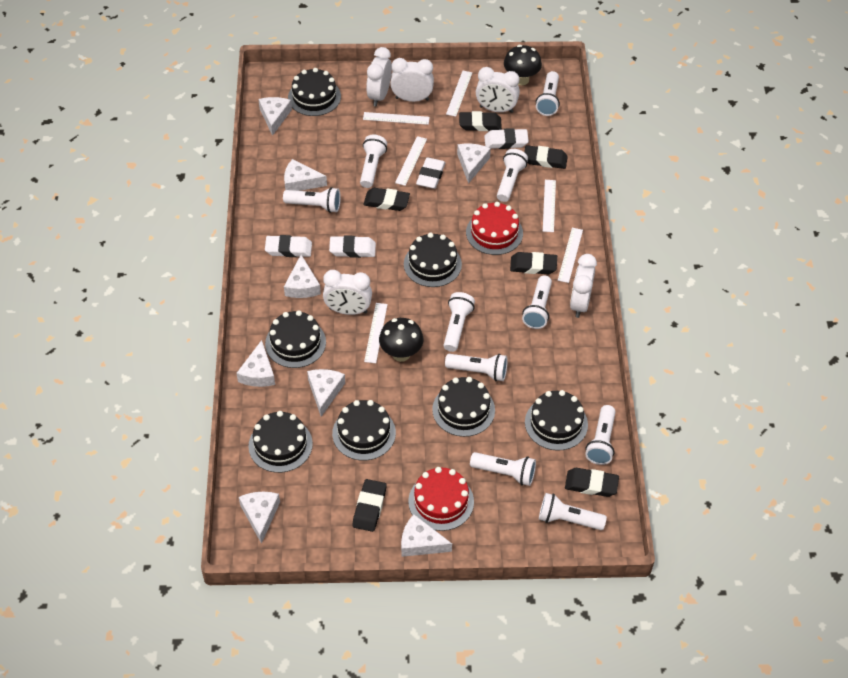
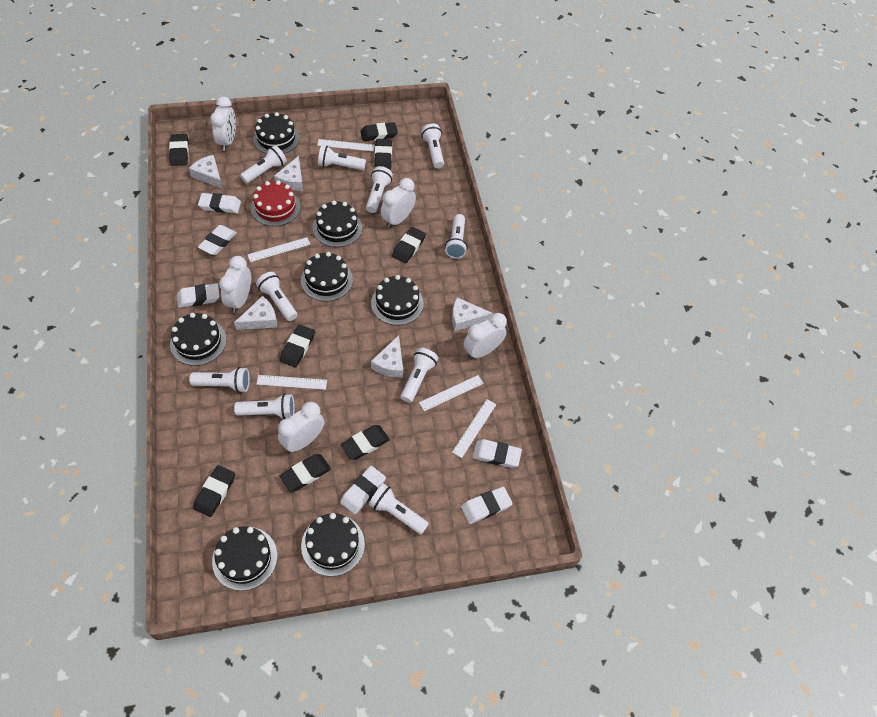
black eraser: 6 -> 8
black mushroom: 2 -> 0
red cake: 2 -> 1
white cheese: 8 -> 5
white eraser: 4 -> 6
white ruler: 6 -> 5

